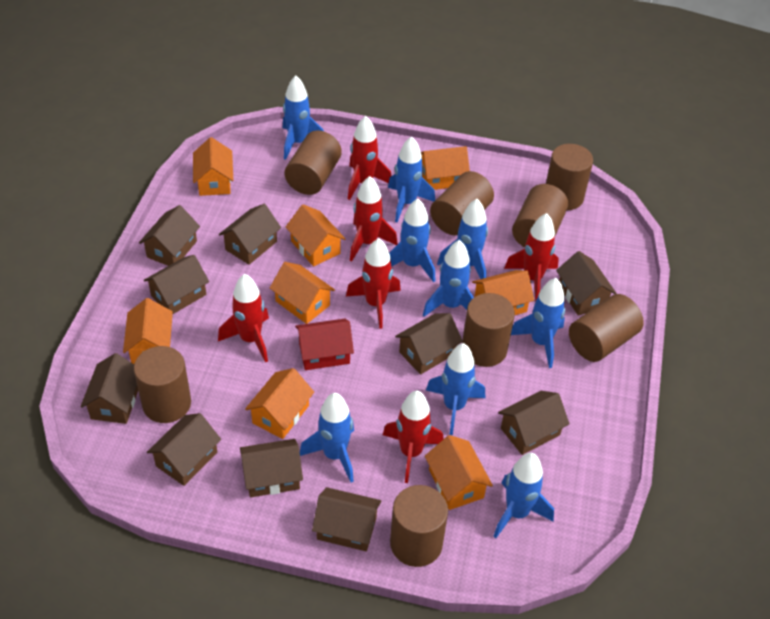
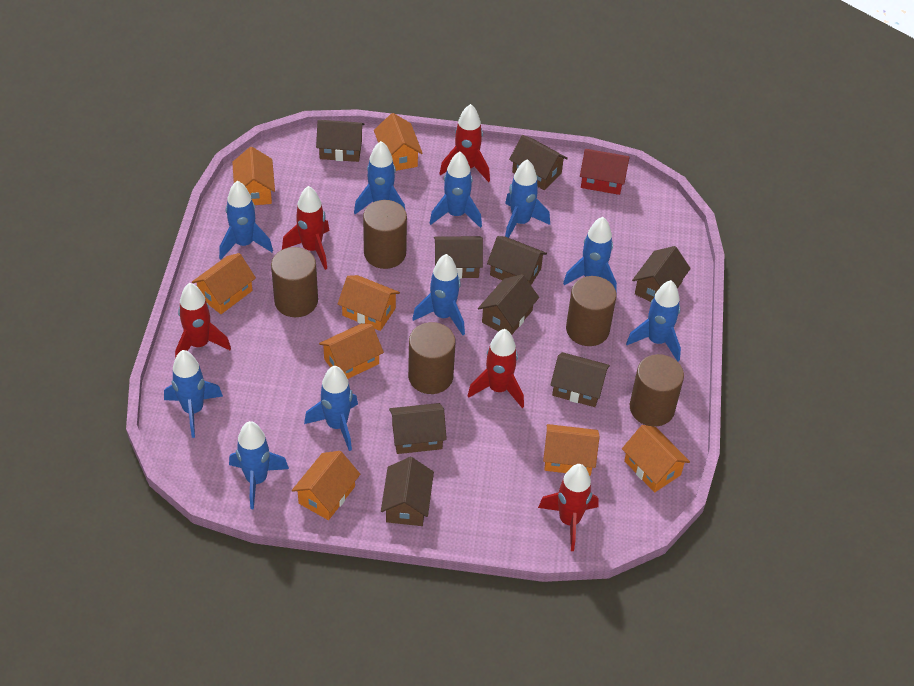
blue rocket: 9 -> 10
brown cylinder: 8 -> 5
brown house: 10 -> 9
red rocket: 6 -> 5

